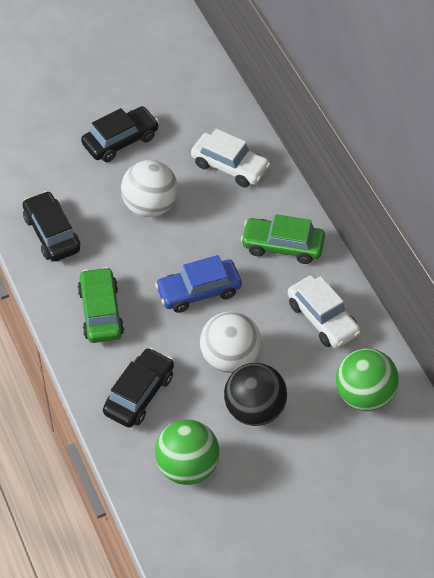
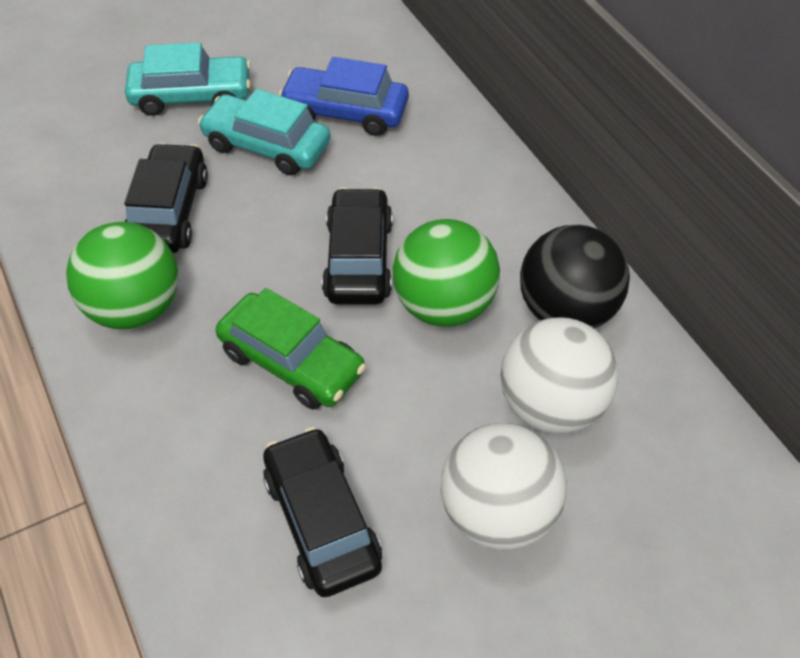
green car: 2 -> 1
turquoise car: 0 -> 2
white car: 2 -> 0

